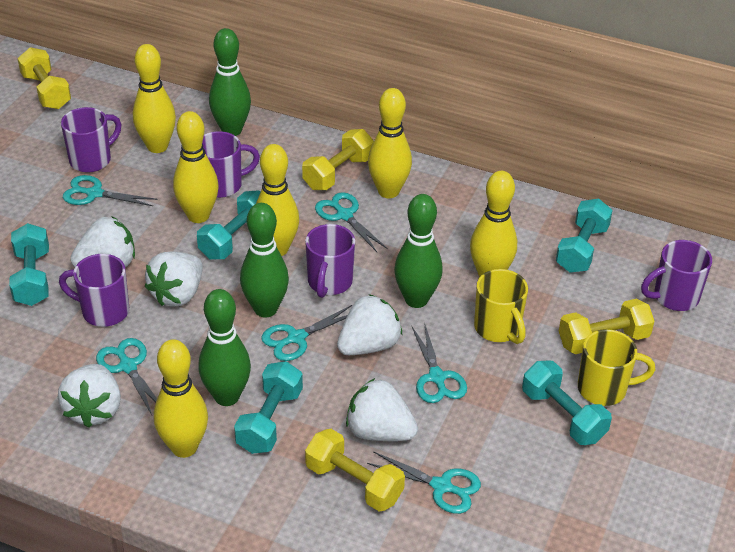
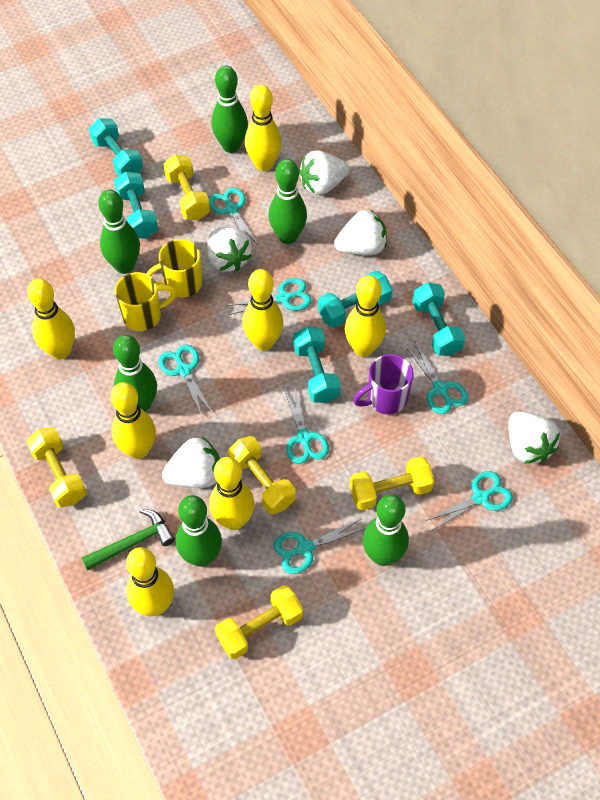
green bowling pin: 4 -> 6
green hammer: 0 -> 1
purple mug: 5 -> 1
turquoise scissors: 6 -> 7
yellow bowling pin: 6 -> 7
yellow dumbbell: 4 -> 5

